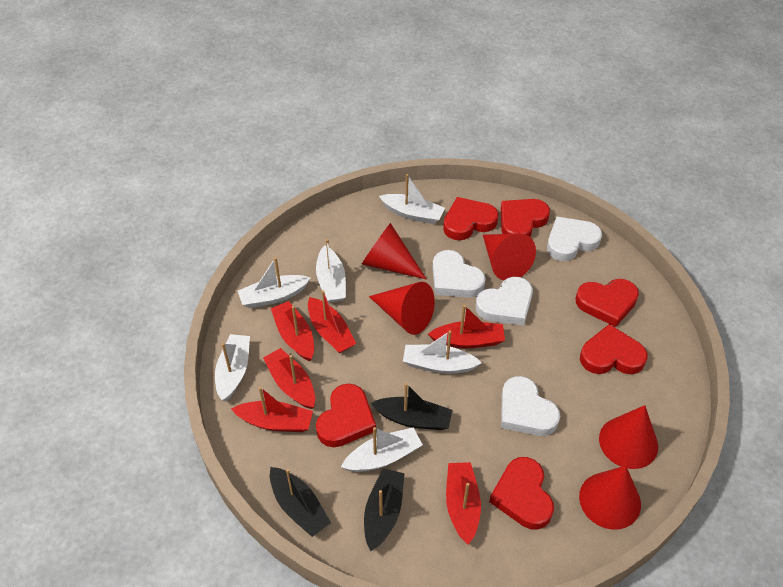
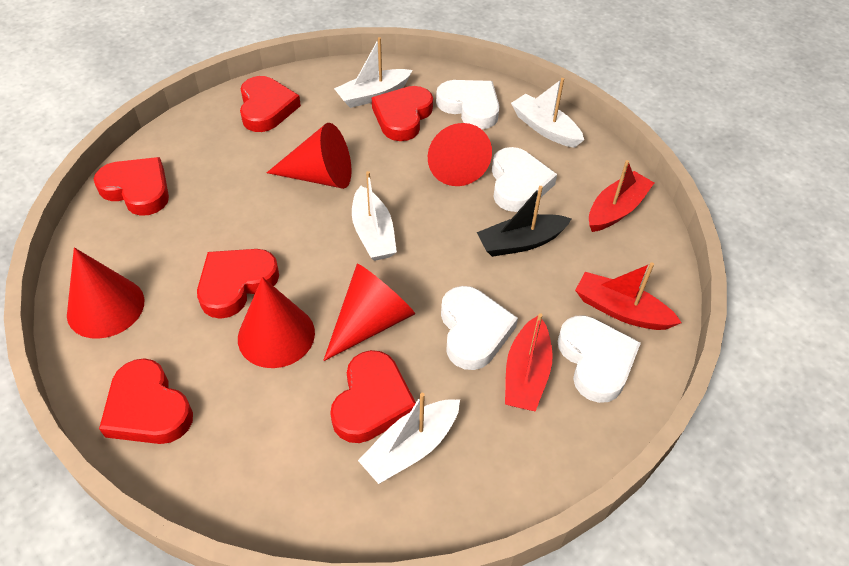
black boat: 3 -> 1
red boat: 6 -> 3
white boat: 6 -> 4

